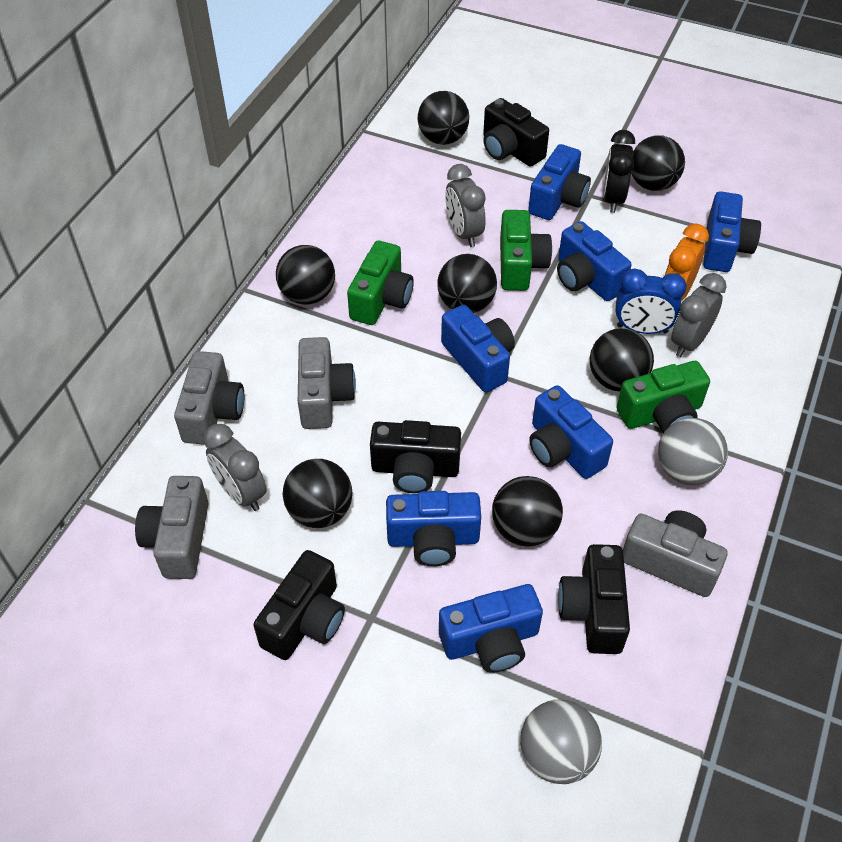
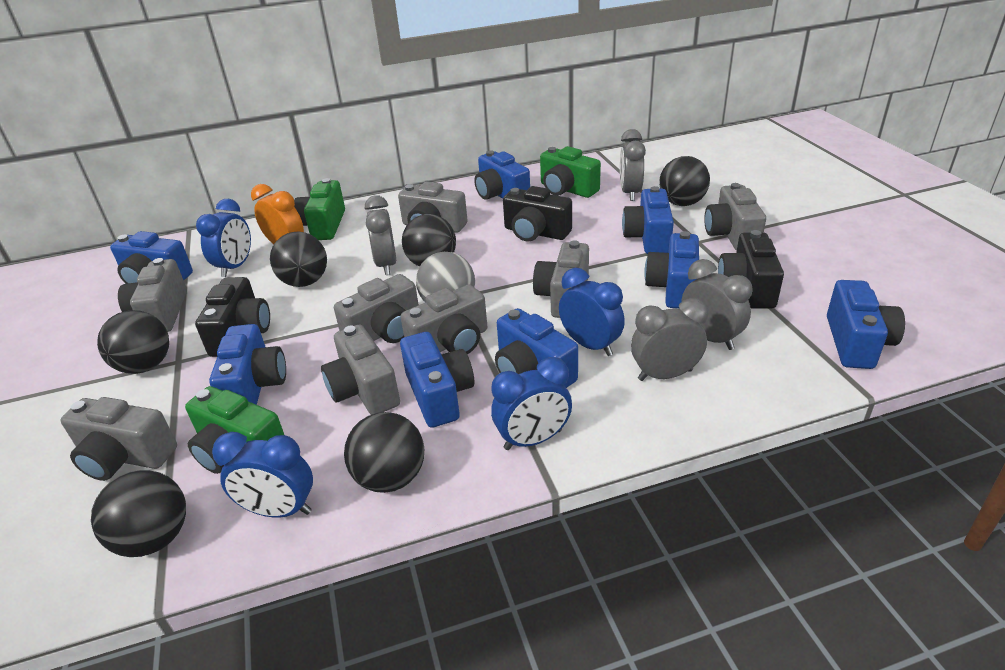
black ball: 7 -> 6
black camera: 4 -> 3
black clock: 1 -> 0
blue camera: 7 -> 8
blue clock: 1 -> 4
grey ball: 2 -> 1
grey camera: 4 -> 8
grey clock: 3 -> 4

